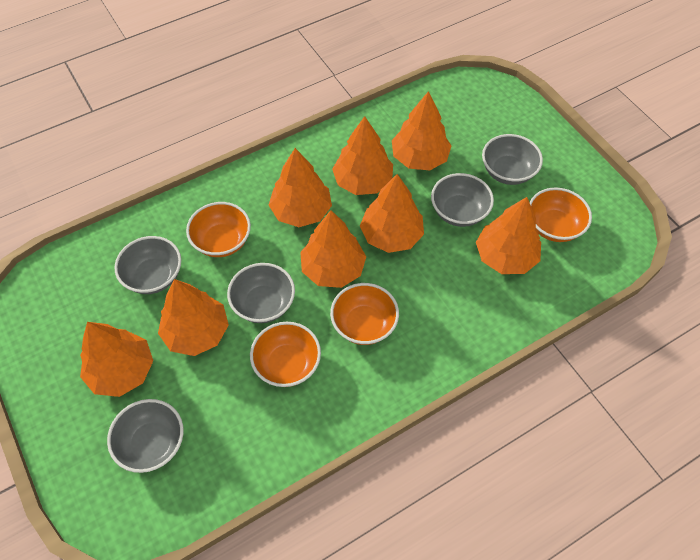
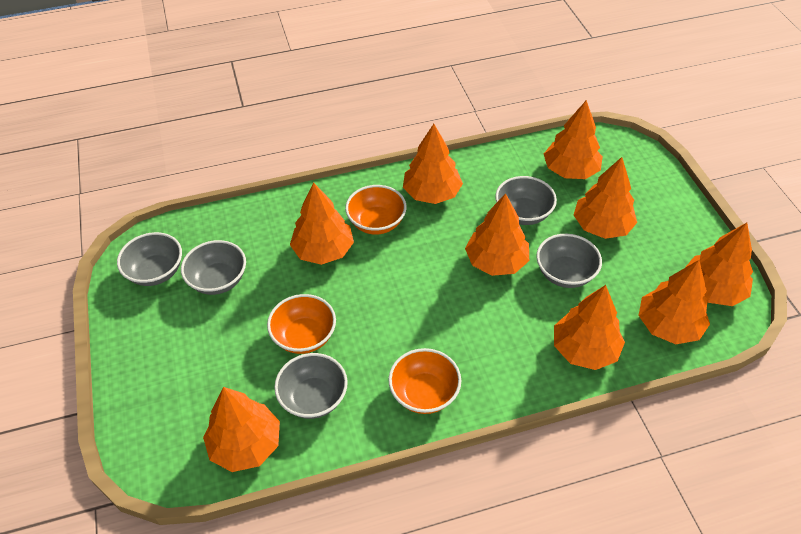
orange bowl: 4 -> 3
orange tree: 8 -> 9

